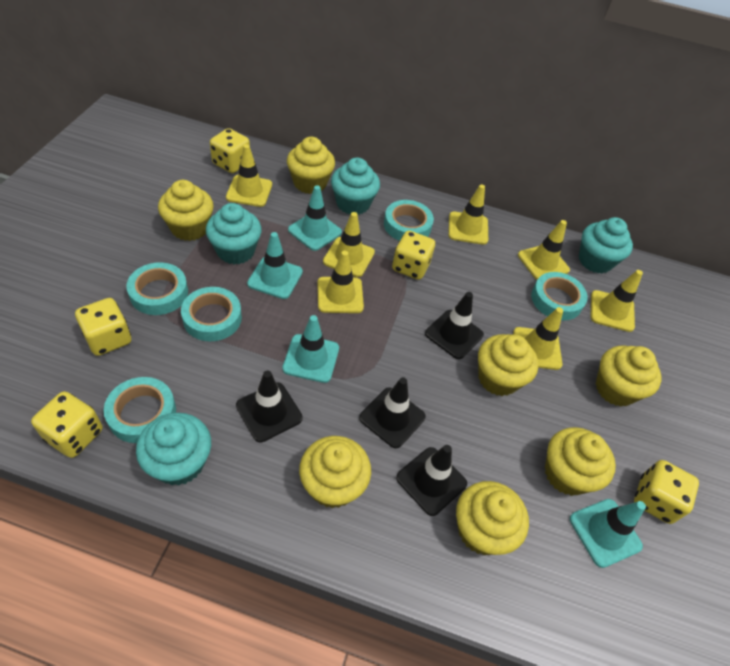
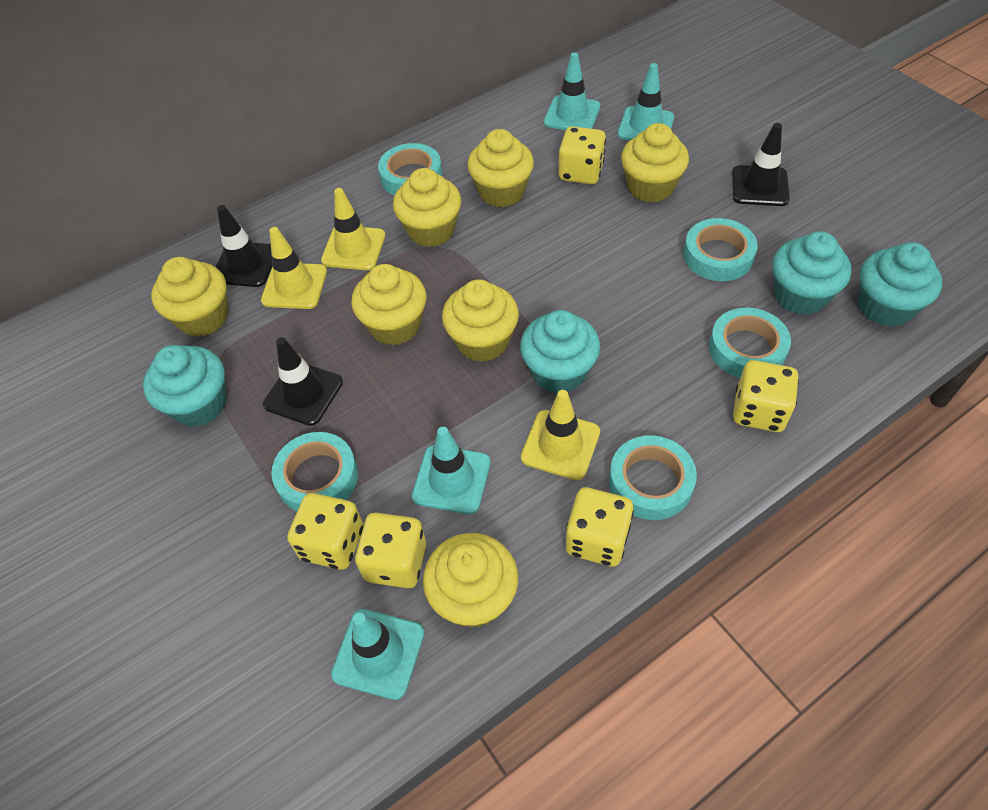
black traffic cone: 4 -> 3
yellow traffic cone: 7 -> 3

